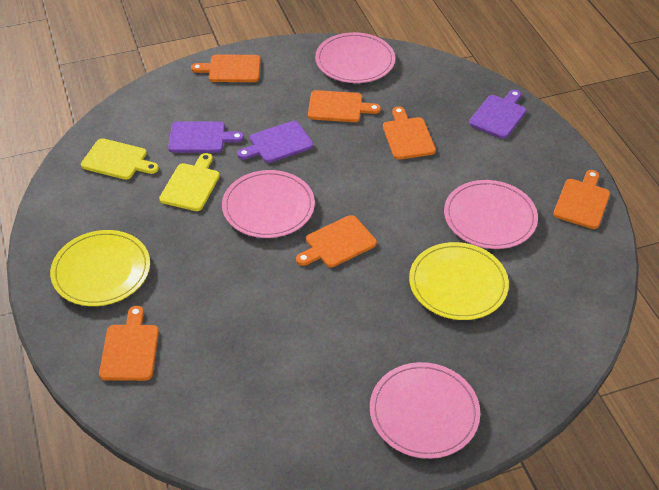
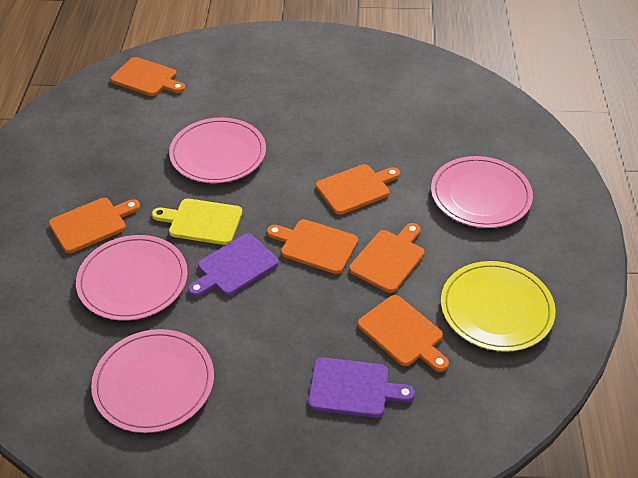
purple cutting board: 3 -> 2
yellow cutting board: 2 -> 1
yellow plate: 2 -> 1

